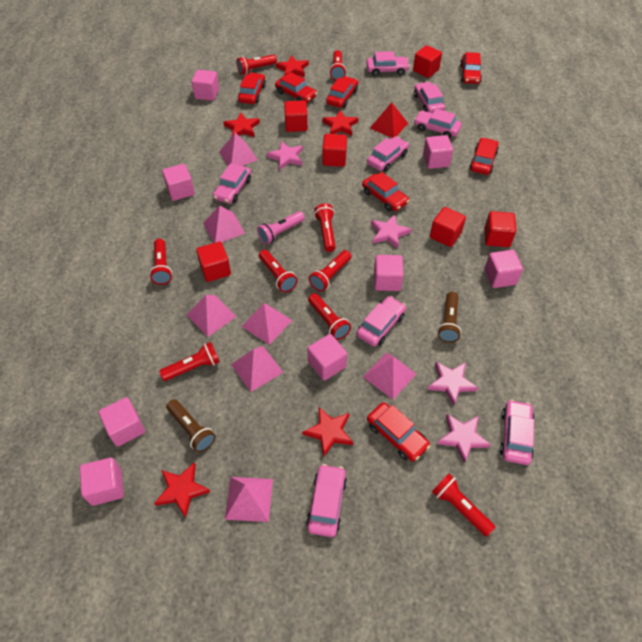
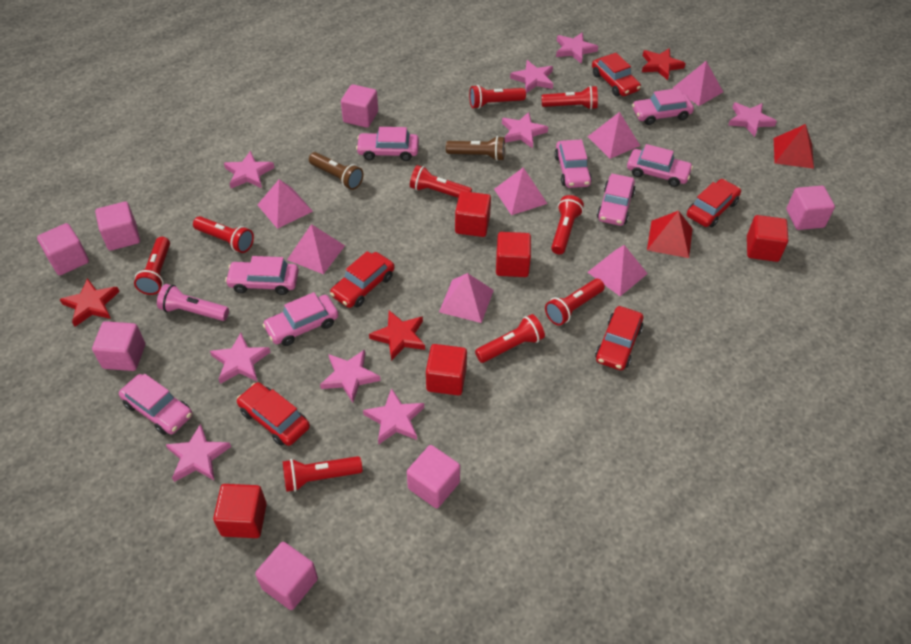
pink cube: 8 -> 7
pink star: 4 -> 9
red car: 7 -> 5
red cube: 6 -> 5
red pyramid: 1 -> 2
red star: 5 -> 3

